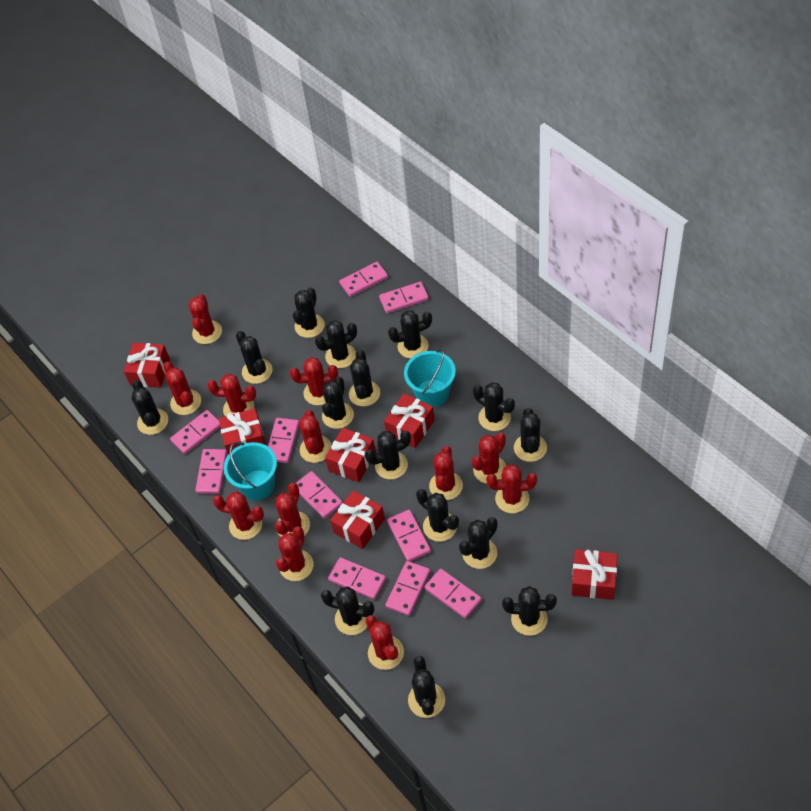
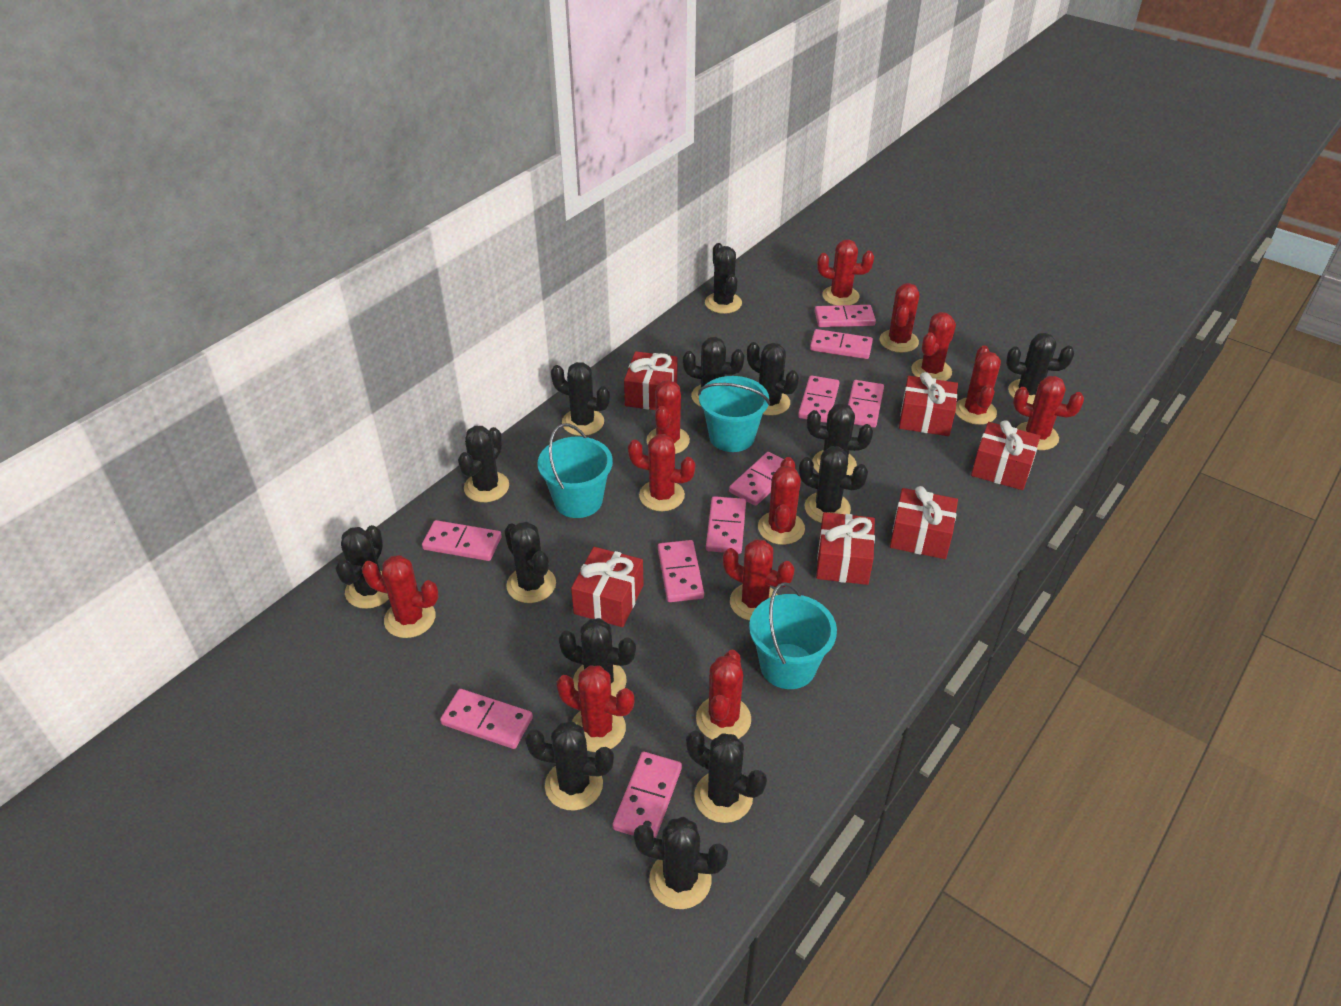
black cactus: 15 -> 14
turquoise bucket: 2 -> 3

